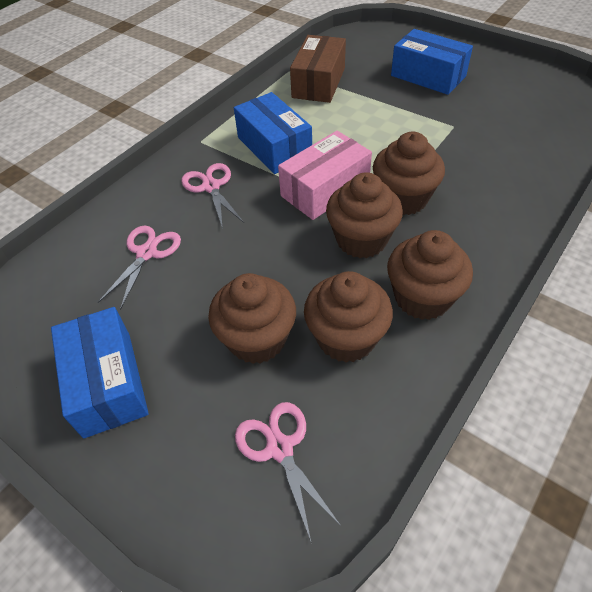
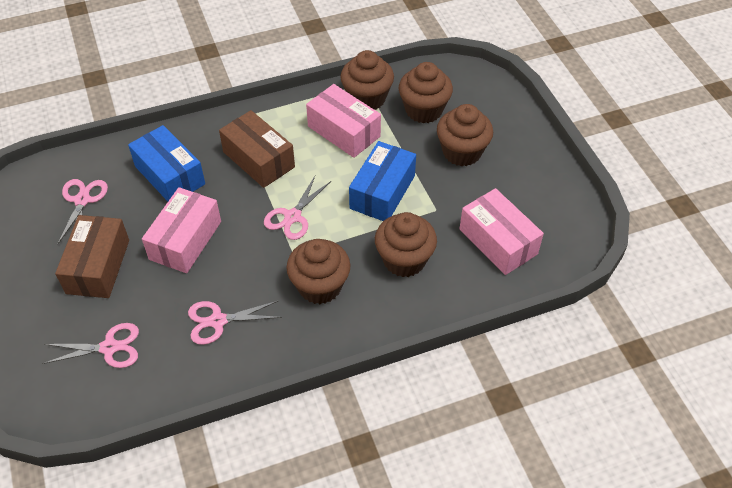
blue box: 3 -> 2
brown box: 1 -> 2
pink box: 1 -> 3
pink scissors: 3 -> 4

